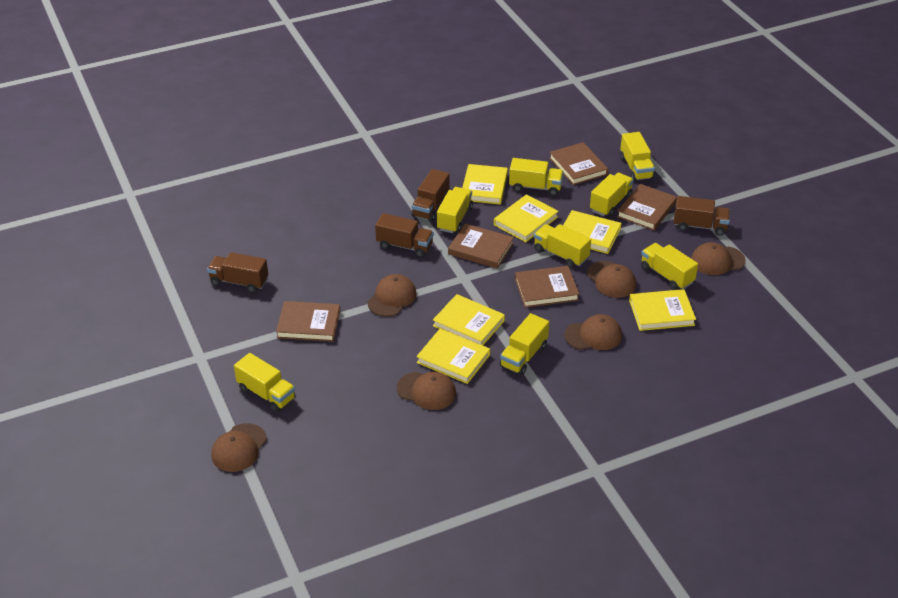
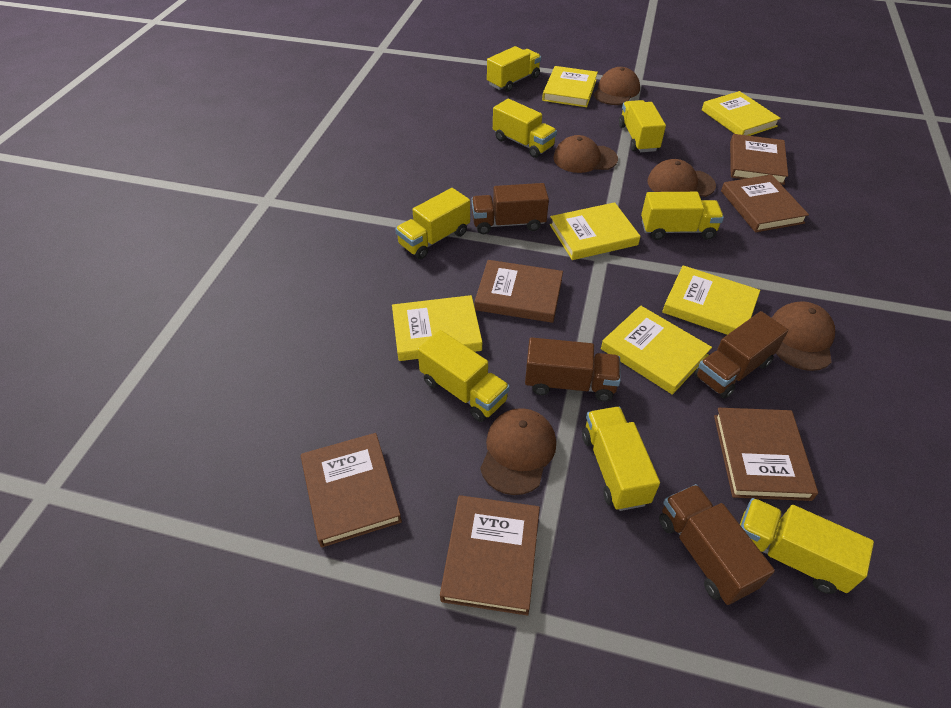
brown book: 5 -> 6
brown cap: 6 -> 5

